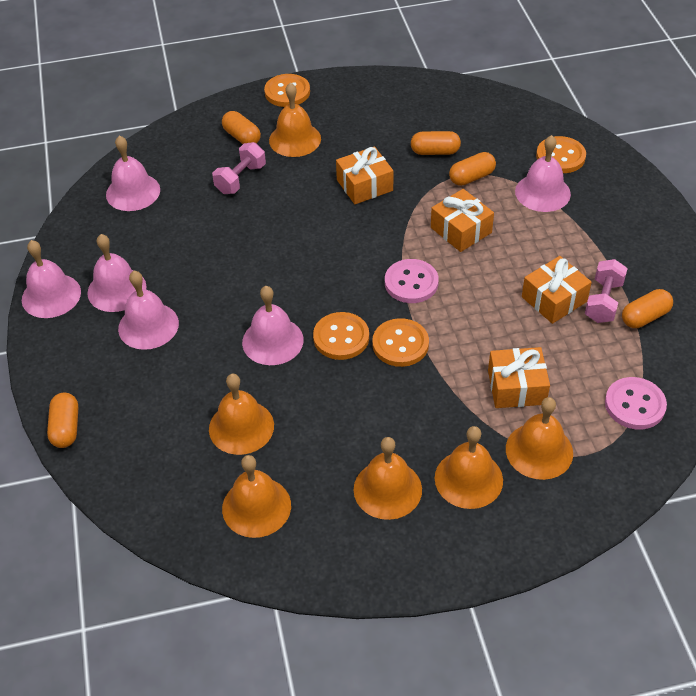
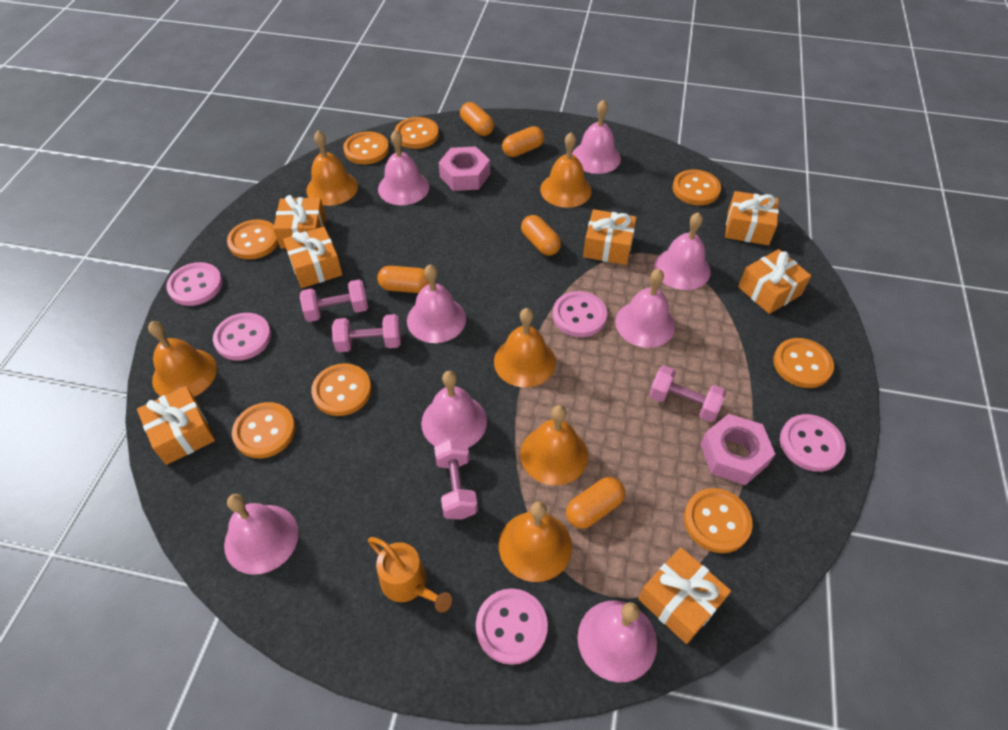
orange button: 4 -> 8
orange gift: 4 -> 7
orange watering can: 0 -> 1
pink bell: 6 -> 8
pink button: 2 -> 5
pink dumbbell: 2 -> 4
pink nut: 0 -> 2

